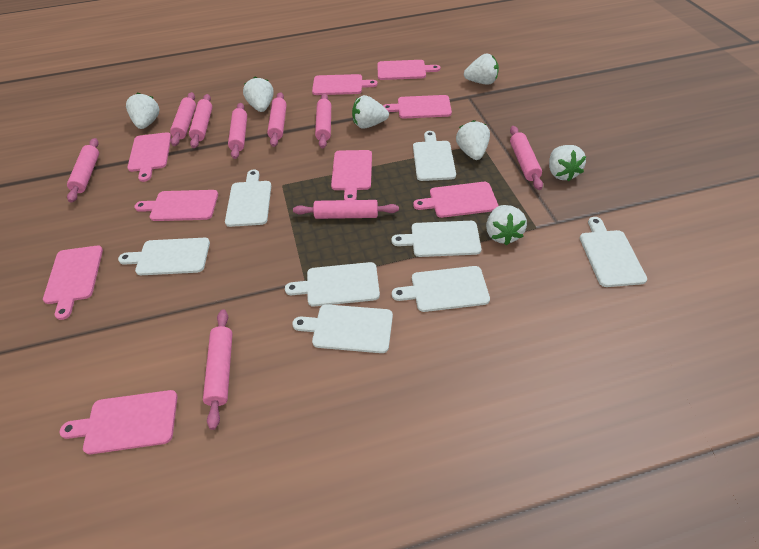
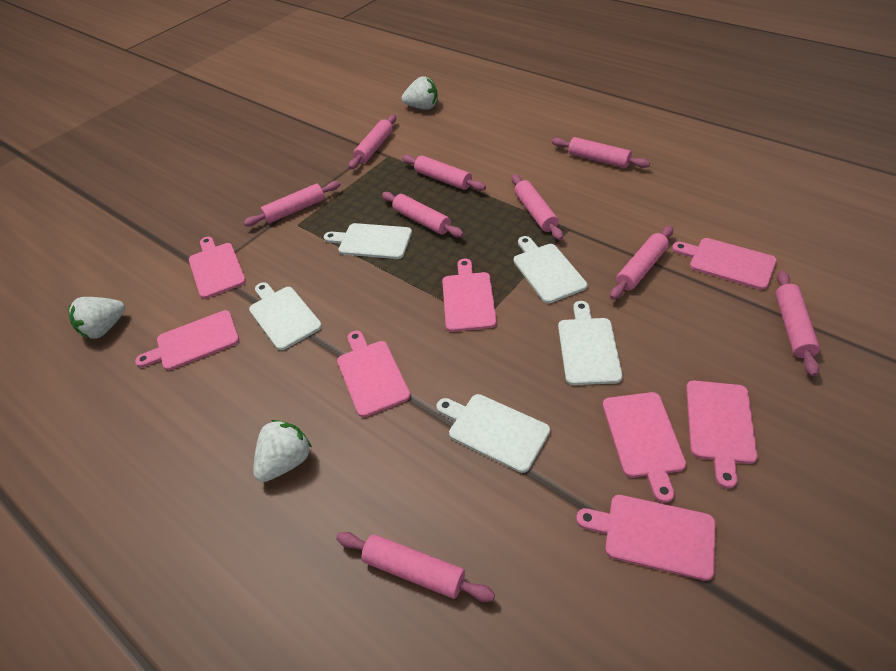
pink cutting board: 9 -> 8
white cutting board: 8 -> 5
white strawberry: 7 -> 3

